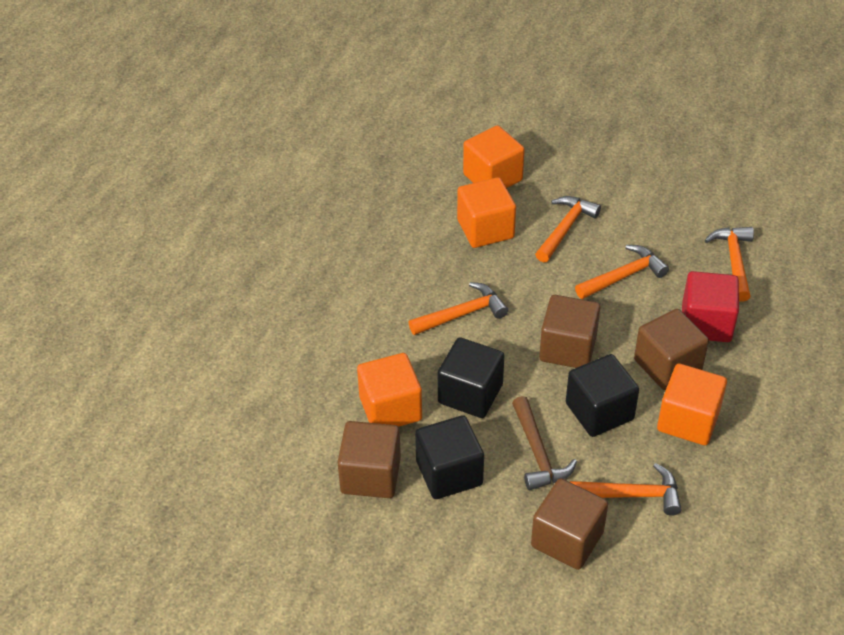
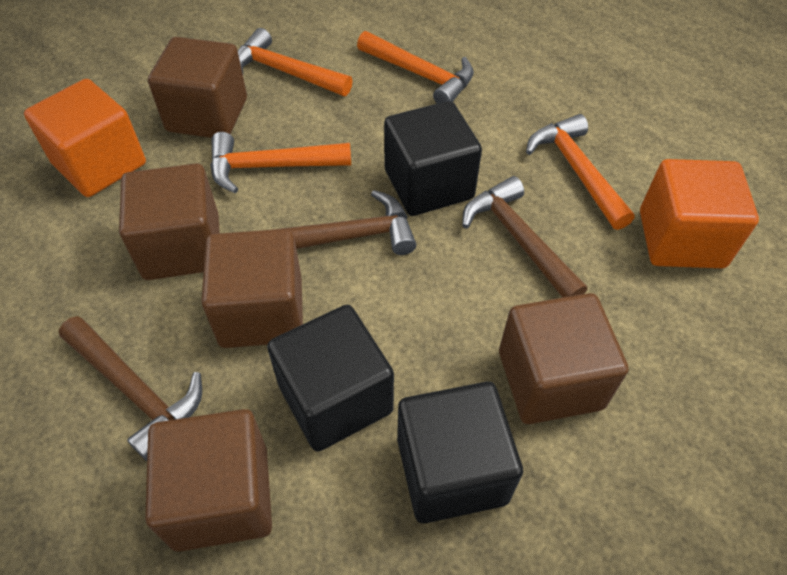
brown cube: 4 -> 5
brown hammer: 1 -> 3
orange cube: 4 -> 2
orange hammer: 5 -> 4
red cube: 1 -> 0

